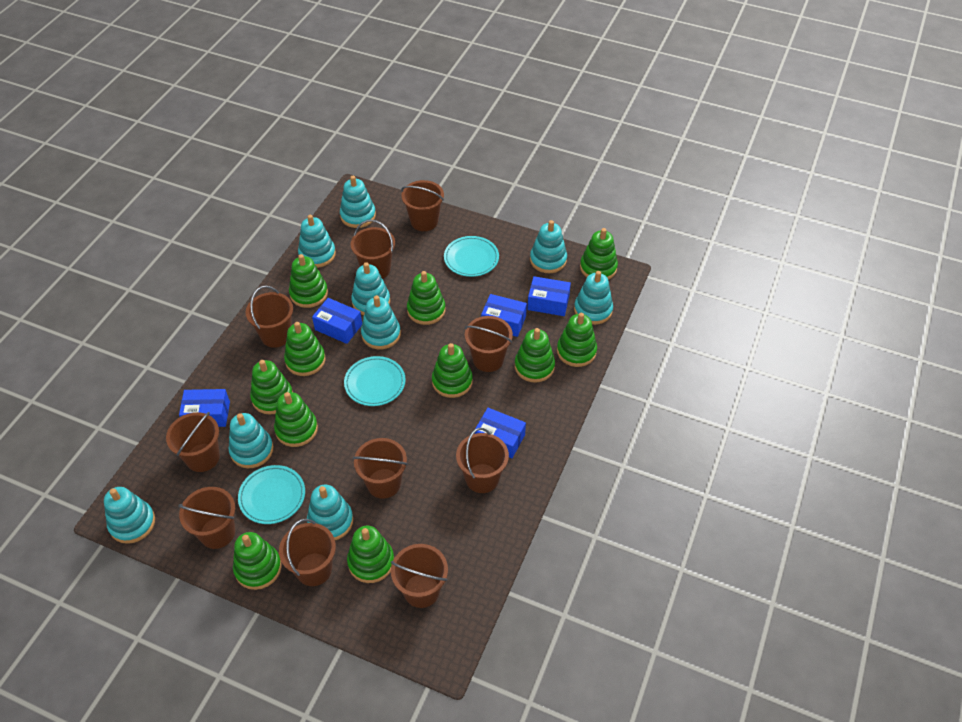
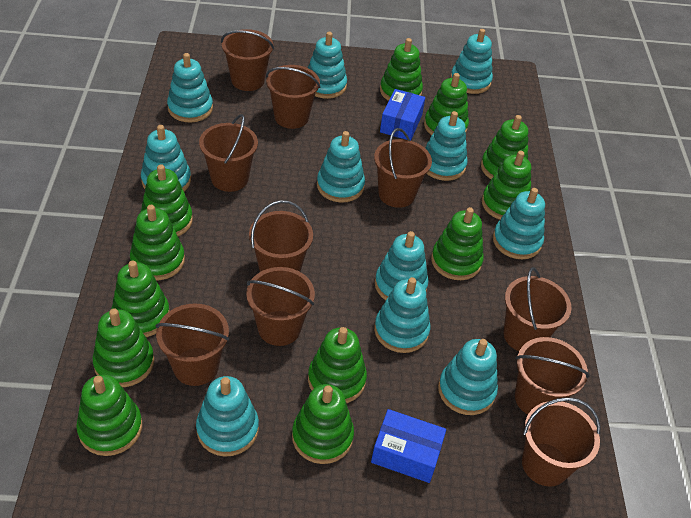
blue box: 5 -> 2
green stacking toy: 11 -> 12
turquoise plate: 3 -> 0
turquoise stacking toy: 9 -> 11

